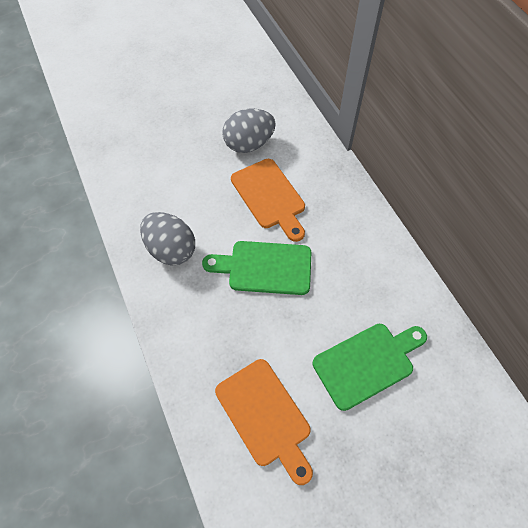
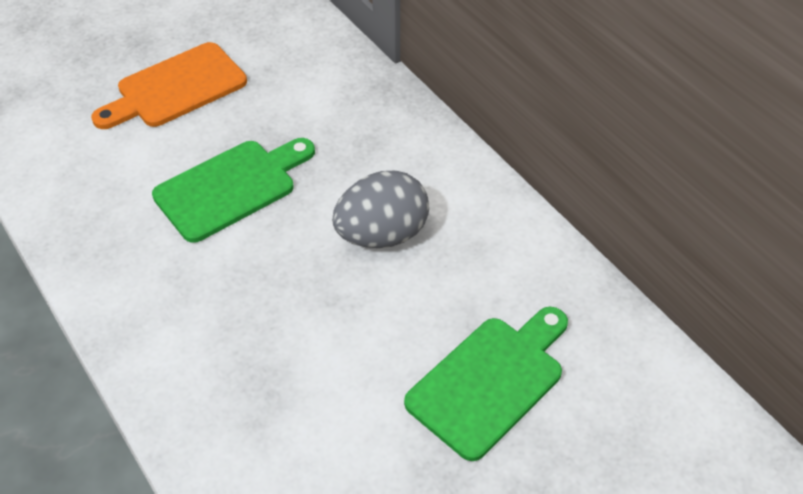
grey egg: 2 -> 1
orange cutting board: 2 -> 1

